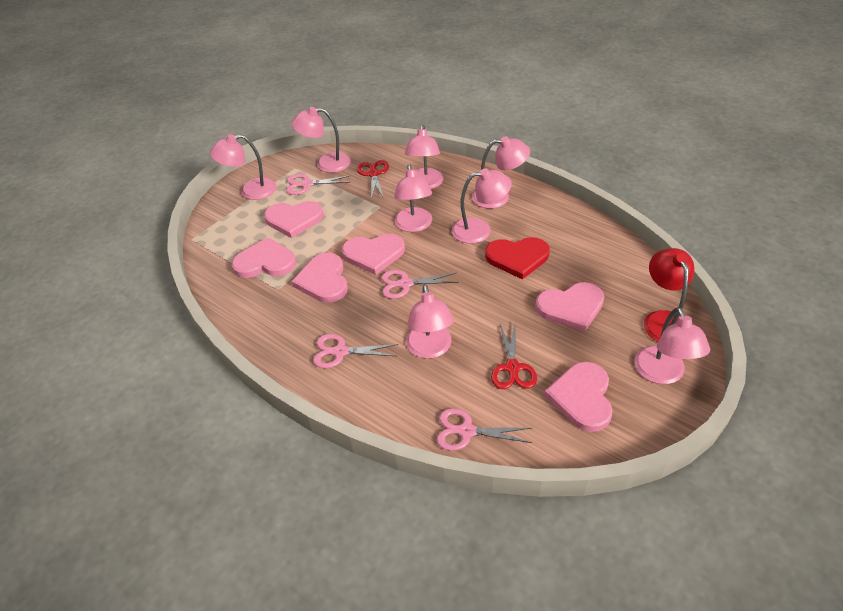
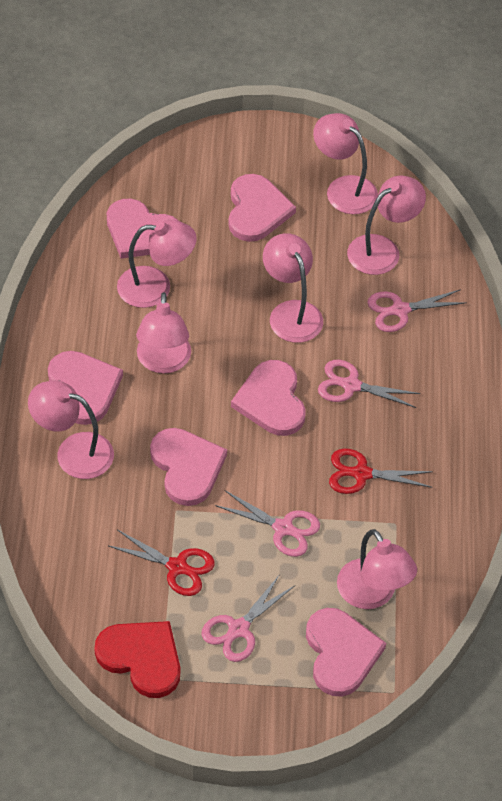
pink lamp: 8 -> 7
red lamp: 1 -> 0

